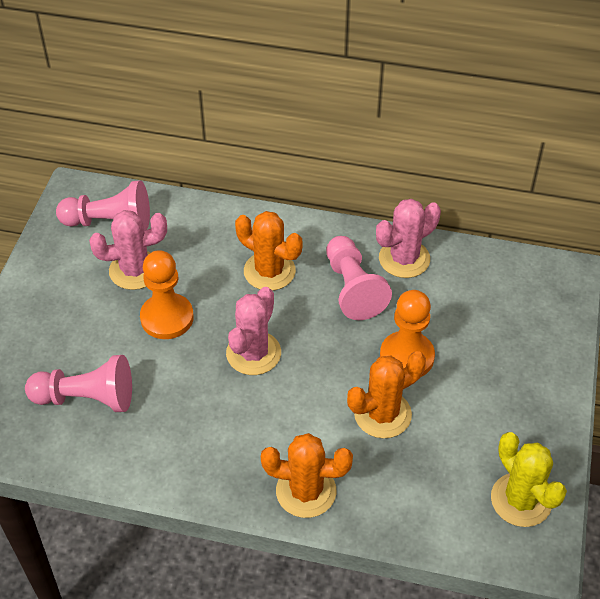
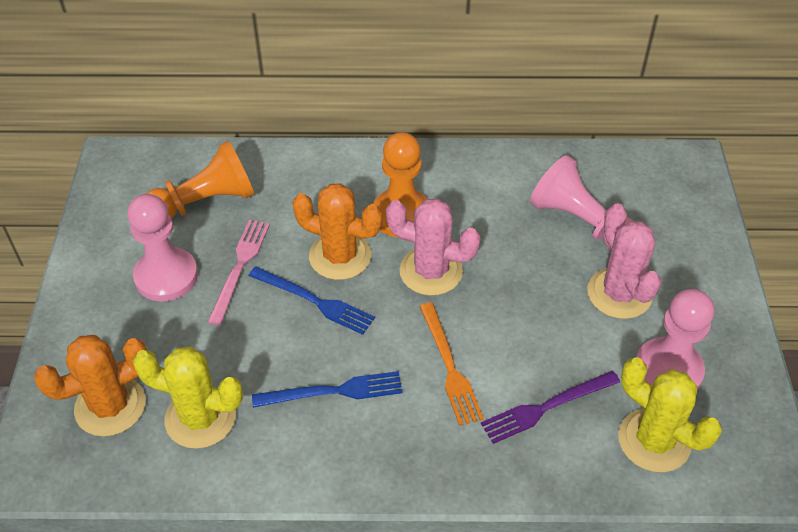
blue fork: 0 -> 2
orange cactus: 3 -> 2
orange fork: 0 -> 1
pink cactus: 3 -> 2
pink fork: 0 -> 1
purple fork: 0 -> 1
yellow cactus: 1 -> 2

